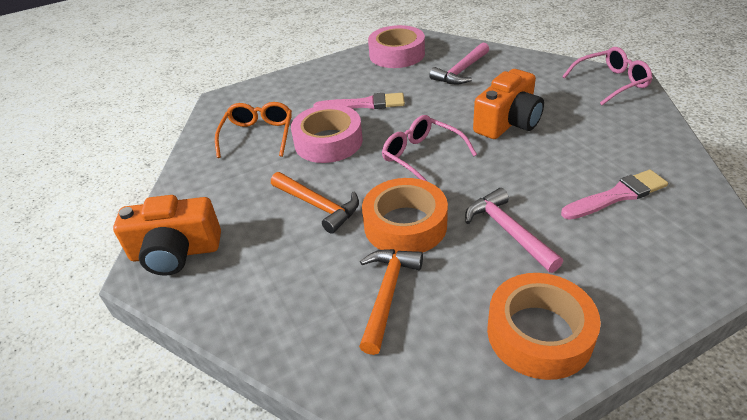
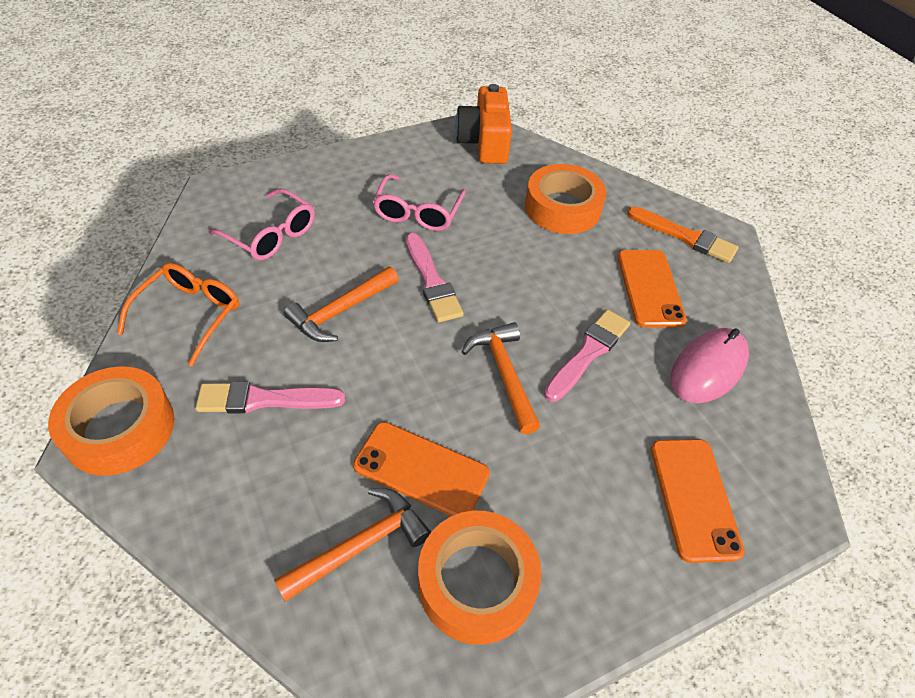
orange brush: 0 -> 1
orange camera: 2 -> 1
orange hammer: 2 -> 3
orange phone: 0 -> 3
orange tape: 2 -> 3
pink brush: 2 -> 3
pink hammer: 2 -> 0
pink mouse: 0 -> 1
pink tape: 2 -> 0

